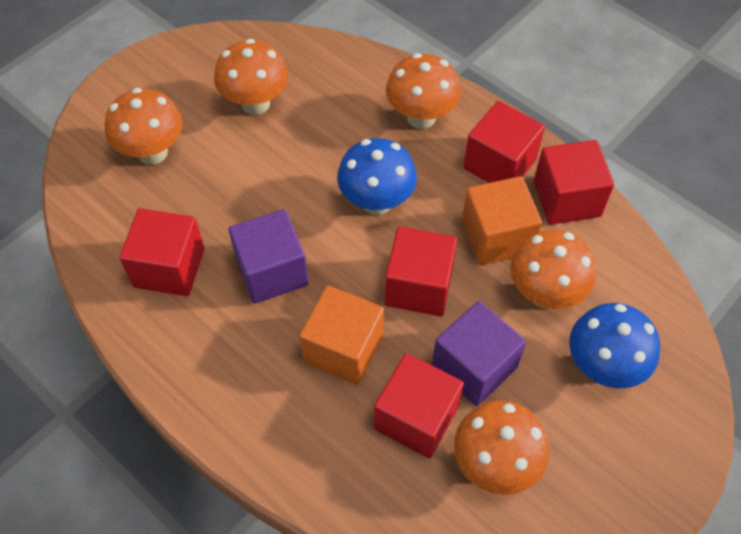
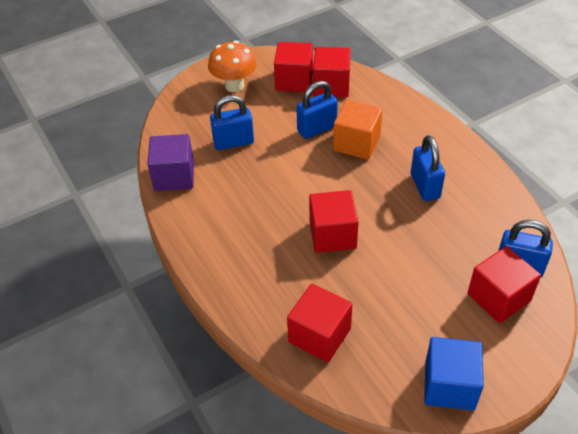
blue cube: 0 -> 1
blue mushroom: 2 -> 0
blue padlock: 0 -> 4
orange cube: 2 -> 1
orange mushroom: 5 -> 1
purple cube: 2 -> 1

